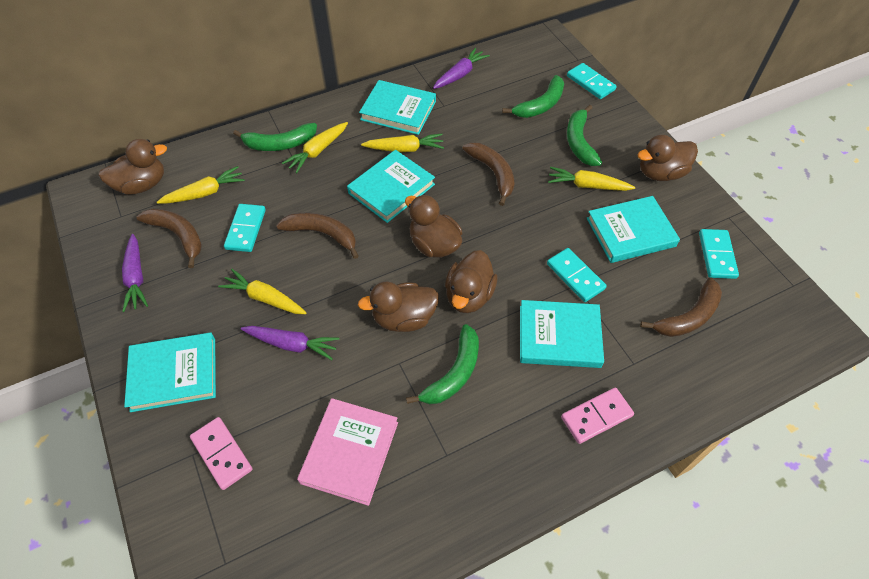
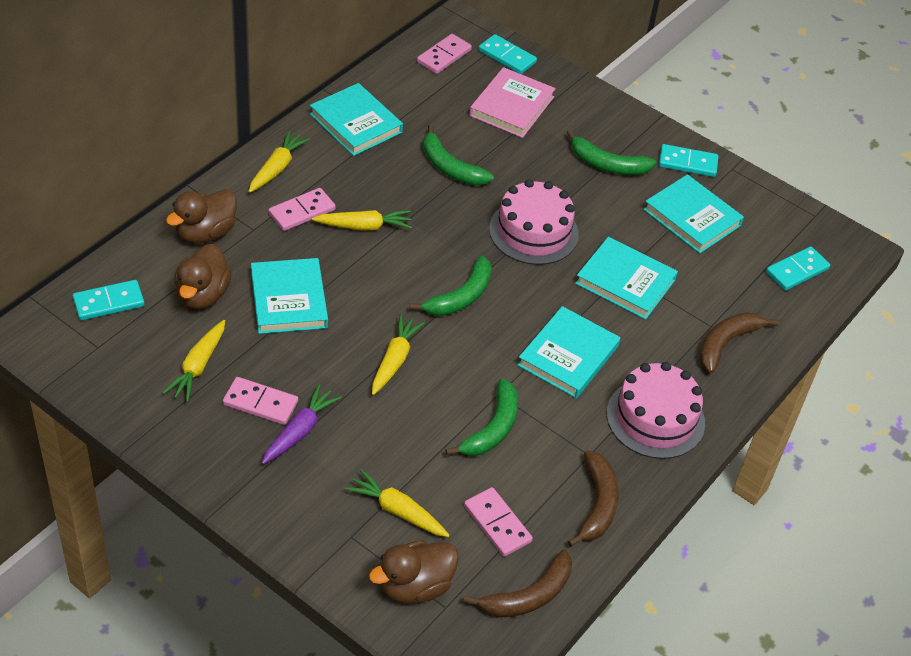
brown banana: 4 -> 3
brown duck: 5 -> 3
pink cake: 0 -> 2
pink domino: 2 -> 4
purple carrot: 3 -> 1

